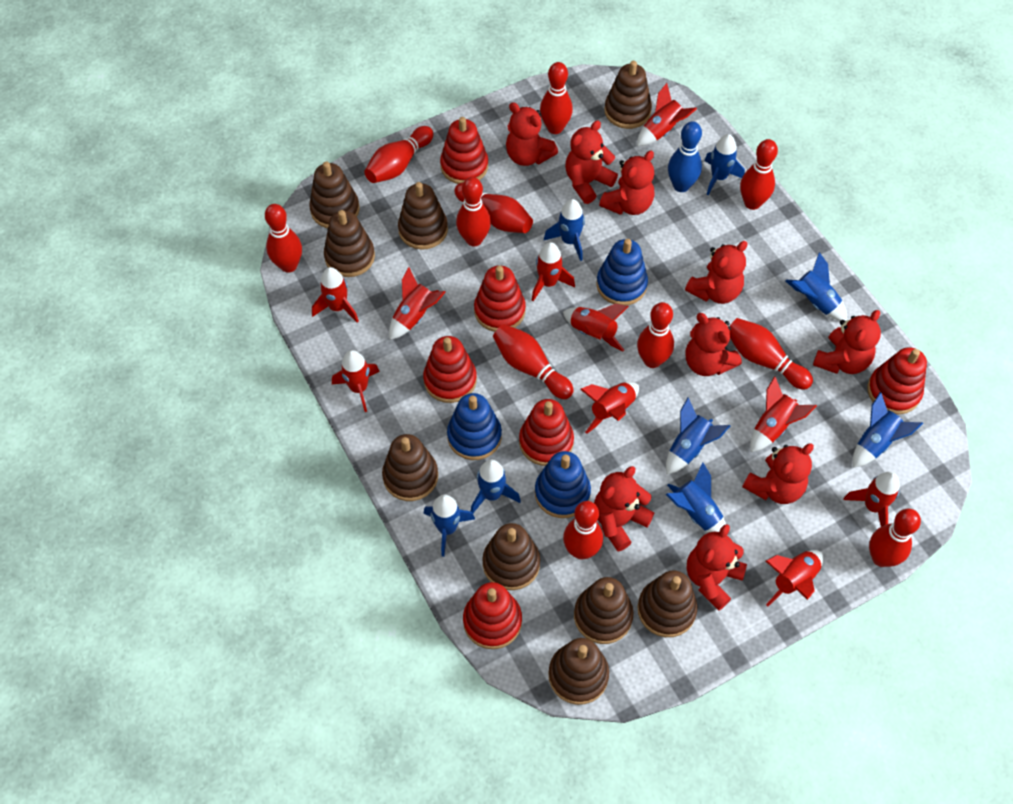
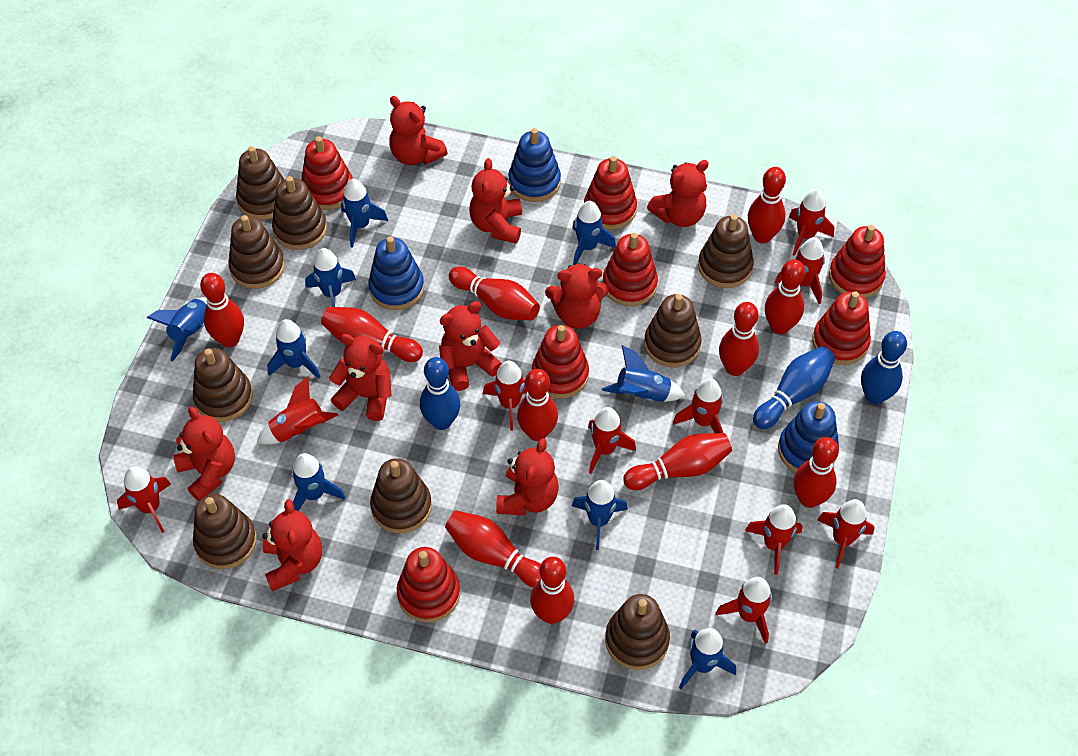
blue bowling pin: 1 -> 3
blue rocket: 8 -> 9
red stacking toy: 6 -> 7

